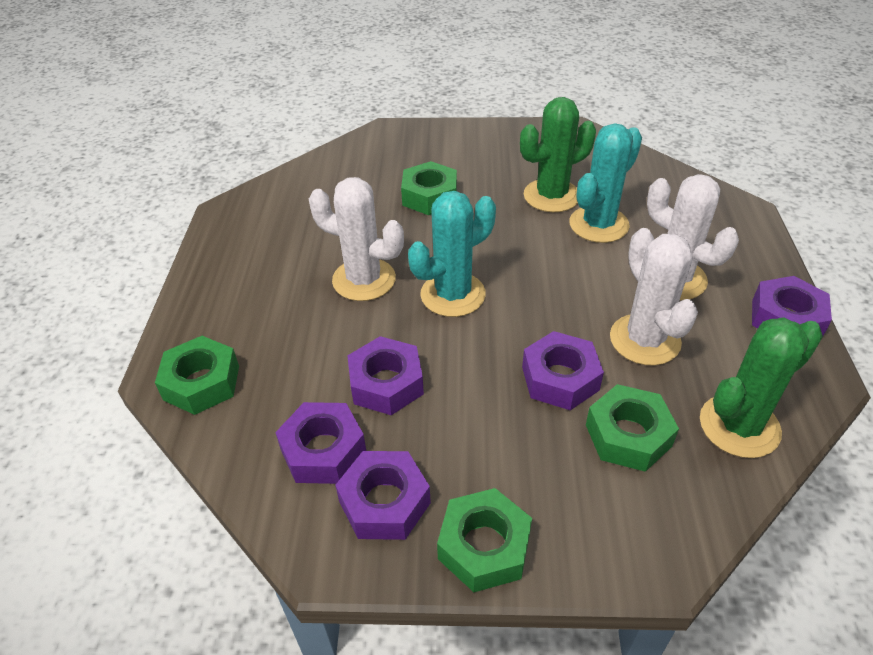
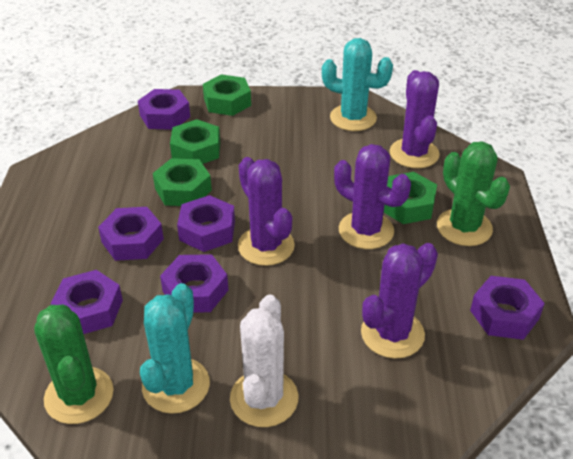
purple cactus: 0 -> 4
purple nut: 5 -> 6
white cactus: 3 -> 1

